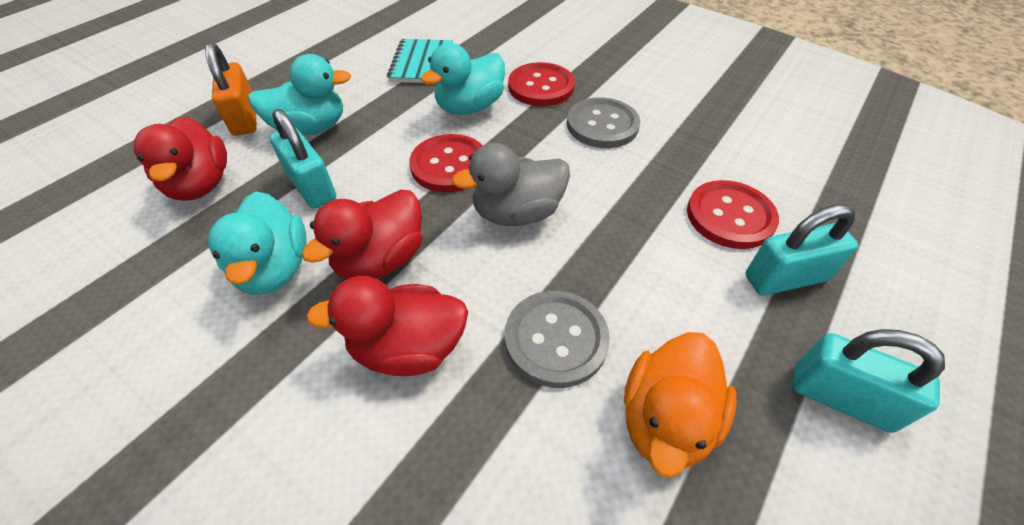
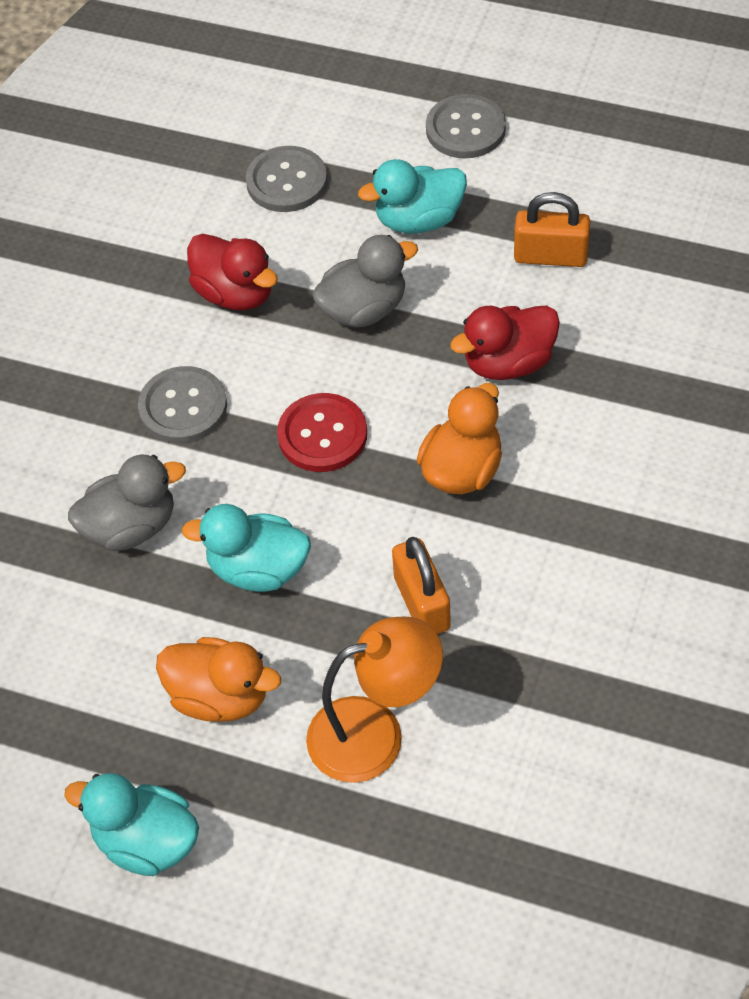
grey button: 2 -> 3
grey duck: 1 -> 2
orange duck: 1 -> 2
orange lamp: 0 -> 1
orange padlock: 1 -> 2
red button: 3 -> 1
red duck: 3 -> 2
turquoise notebook: 1 -> 0
turquoise padlock: 3 -> 0

